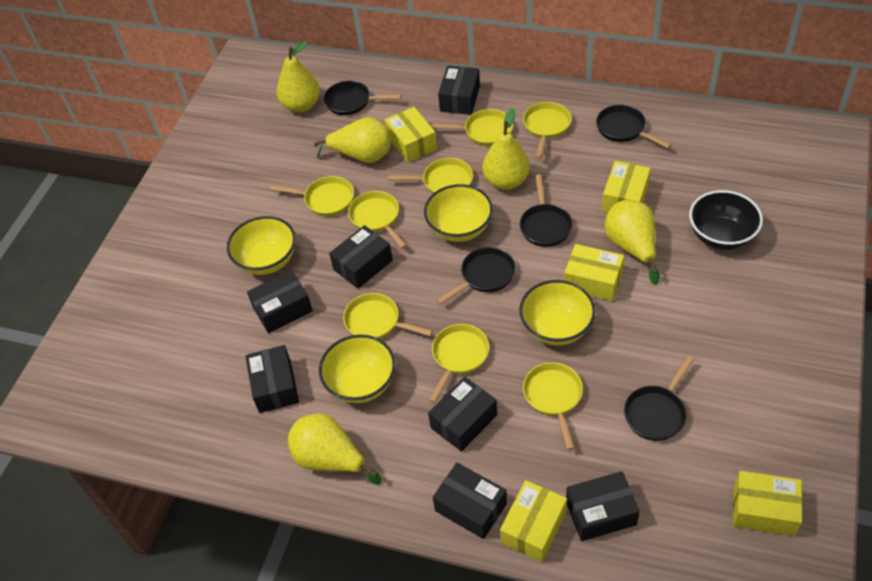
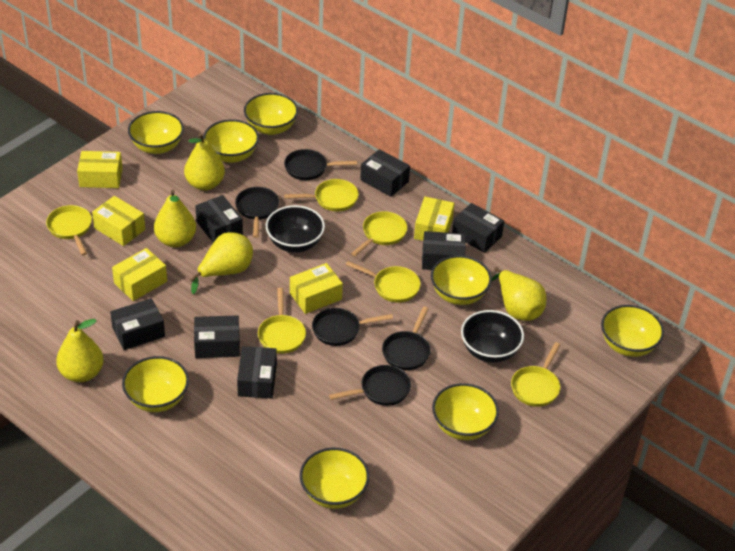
black bowl: 1 -> 2
yellow bowl: 4 -> 8
yellow pan: 8 -> 6

